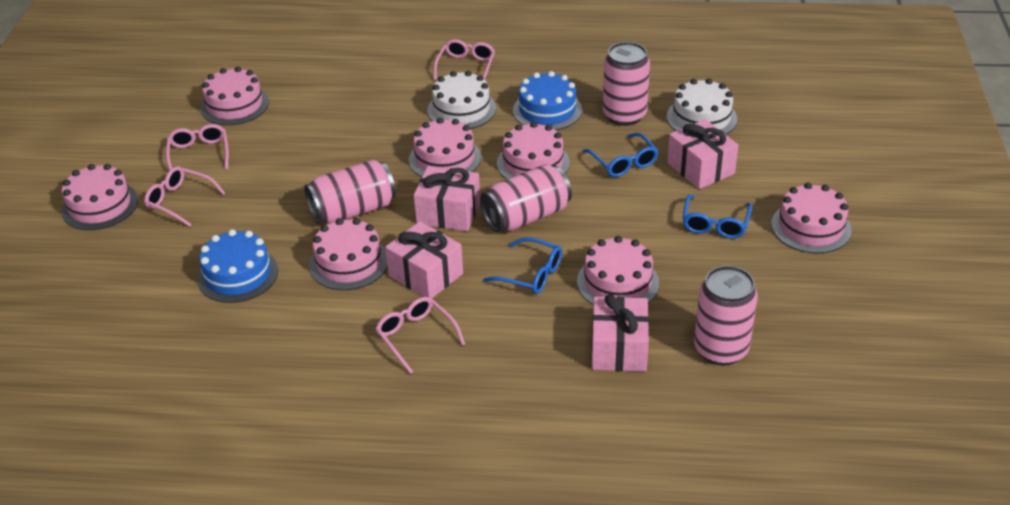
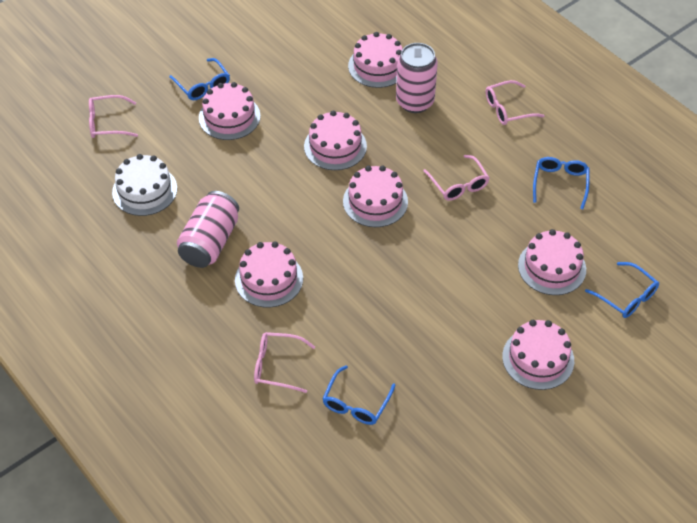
blue cake: 2 -> 0
blue glasses: 3 -> 4
pink can: 4 -> 2
pink gift: 4 -> 0
white cake: 2 -> 1

